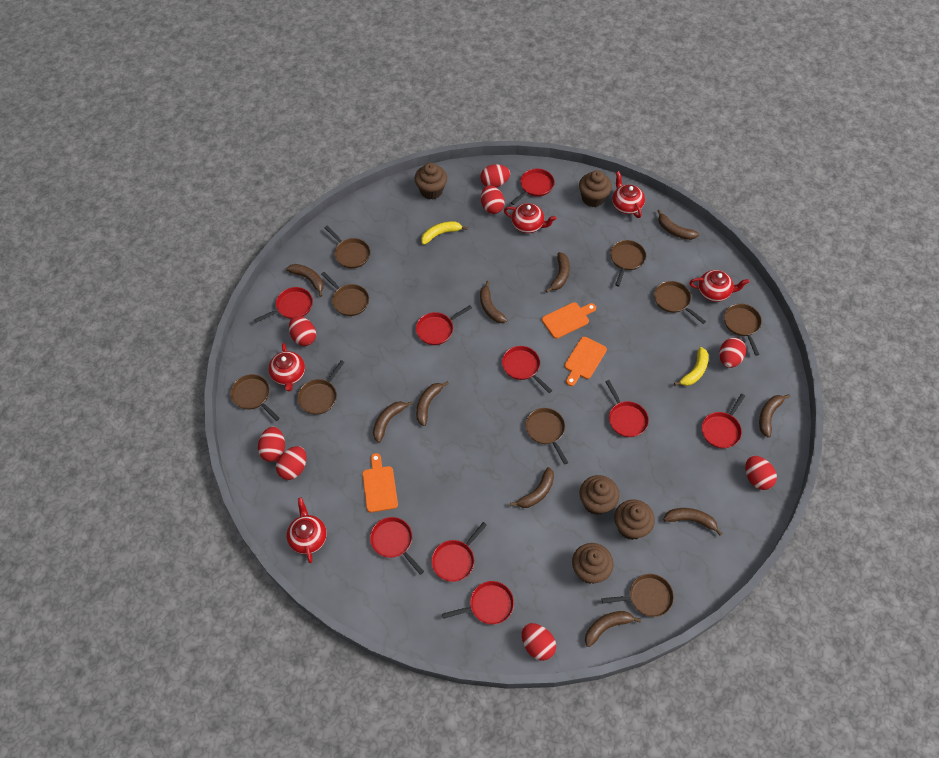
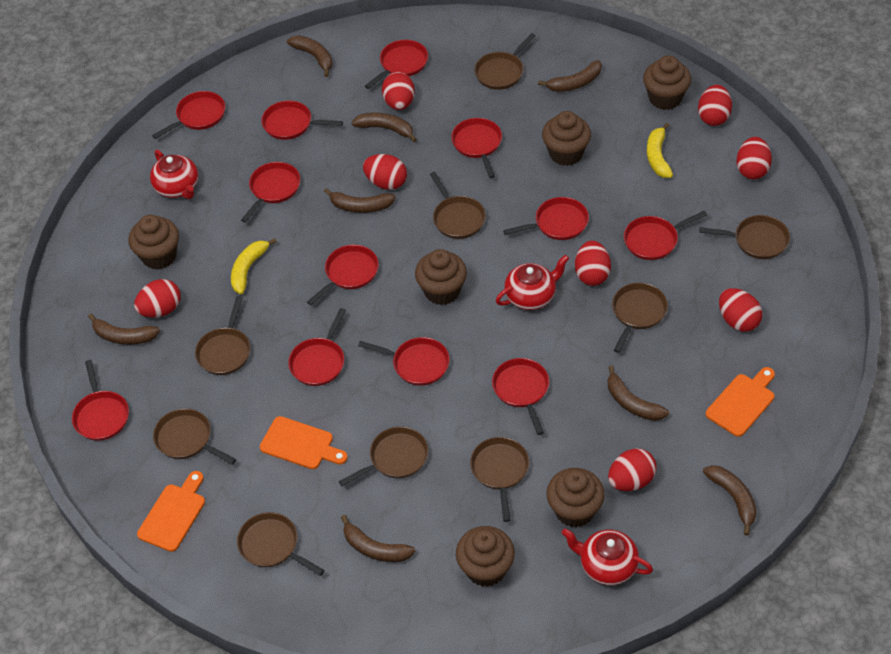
brown banana: 10 -> 8
brown cupcake: 5 -> 6
red pan: 9 -> 12
red teapot: 5 -> 3

